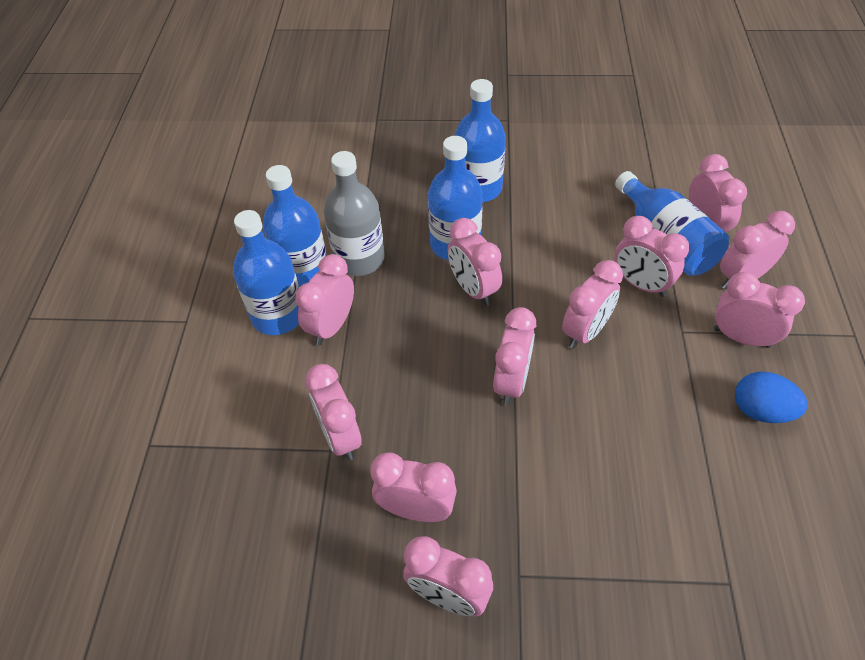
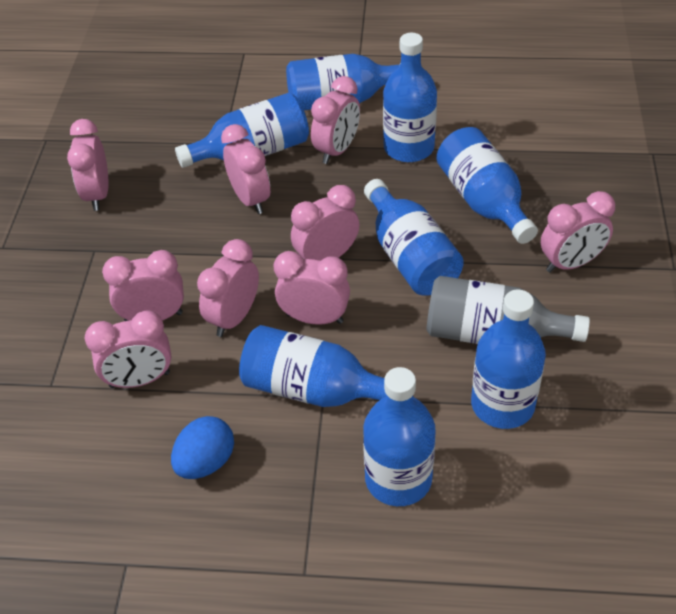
blue bottle: 5 -> 8
pink clock: 11 -> 9

